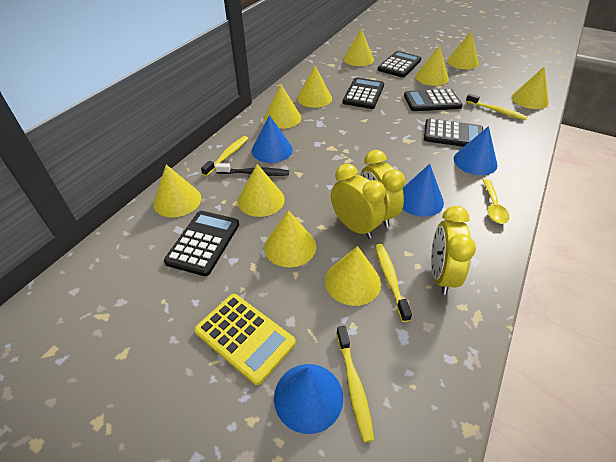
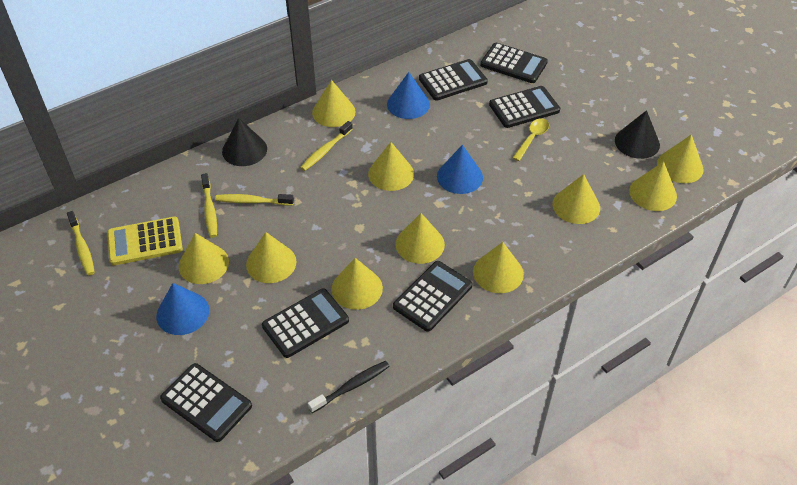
black calculator: 5 -> 6
black cone: 0 -> 2
blue cone: 4 -> 3
yellow clock: 3 -> 0

